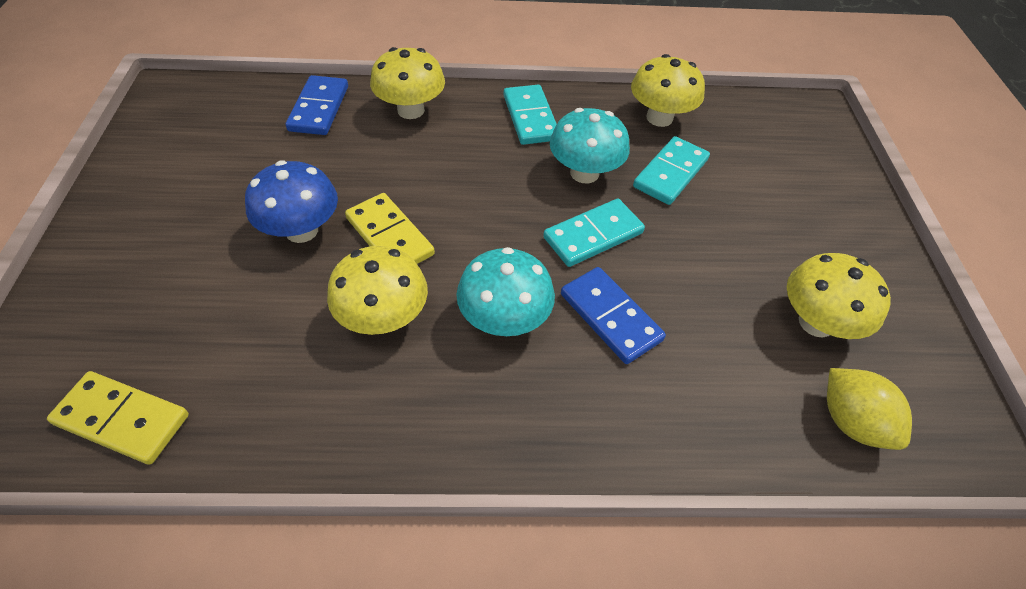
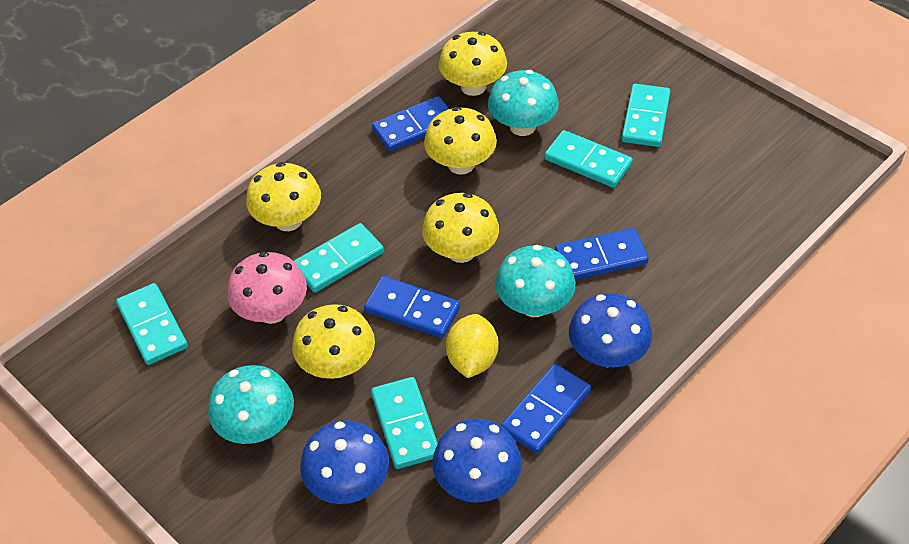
blue domino: 2 -> 4
blue mushroom: 1 -> 3
pink mushroom: 0 -> 1
turquoise domino: 3 -> 5
turquoise mushroom: 2 -> 3
yellow domino: 2 -> 0
yellow mushroom: 4 -> 5

